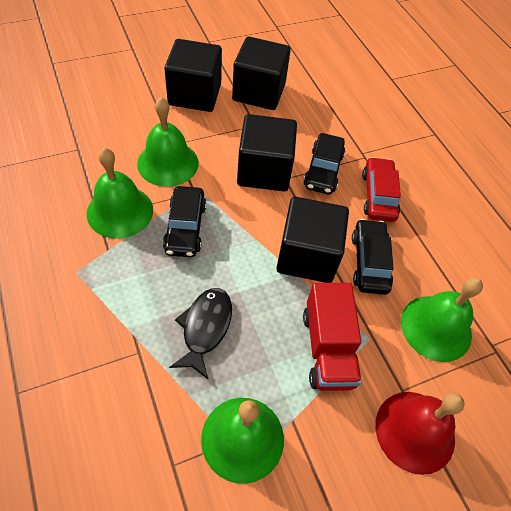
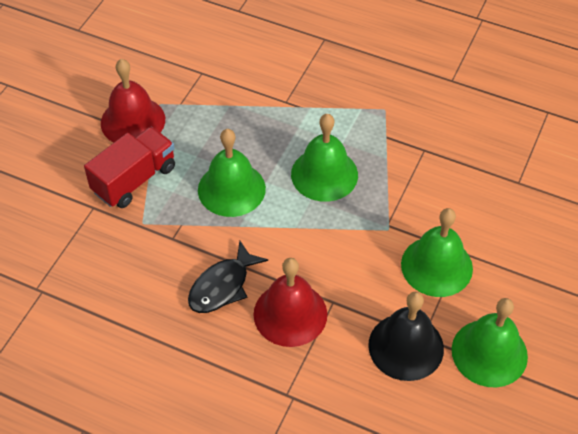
black bell: 0 -> 1
black car: 3 -> 0
black cube: 4 -> 0
red bell: 1 -> 2
red car: 1 -> 0

